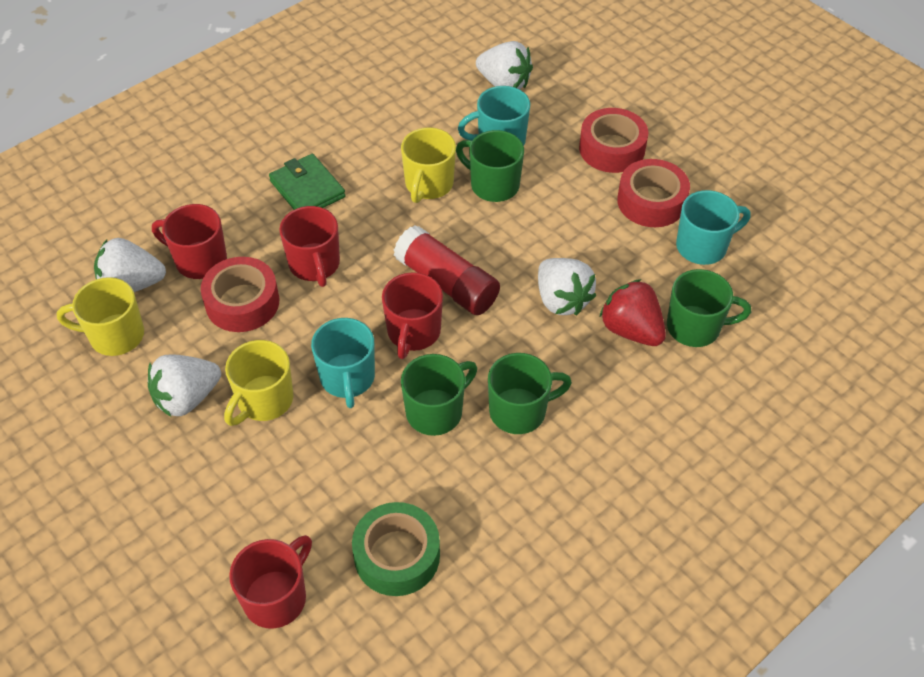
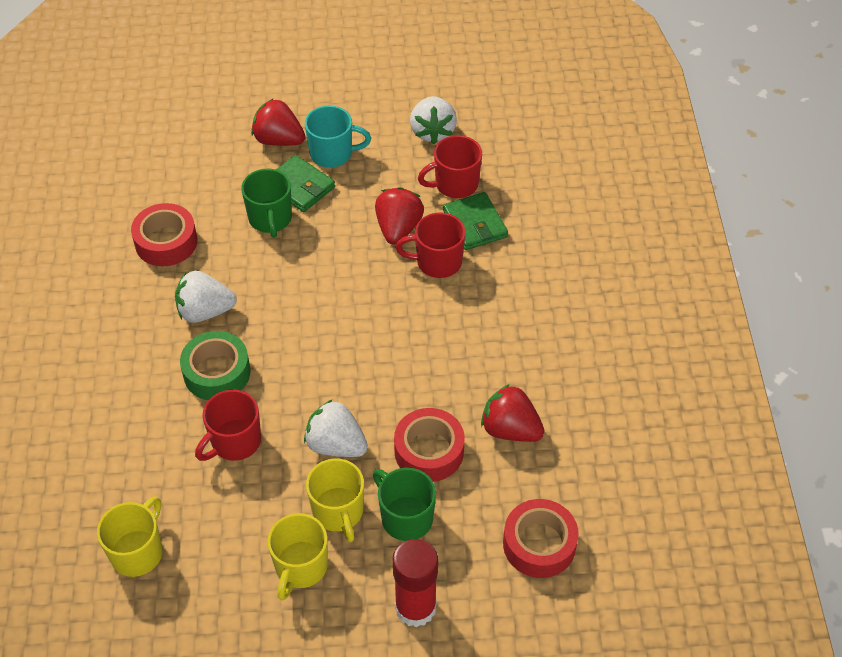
green mug: 4 -> 2
green wallet: 1 -> 2
red mug: 4 -> 3
red strawberry: 1 -> 3
turquoise mug: 3 -> 1
white strawberry: 4 -> 3

